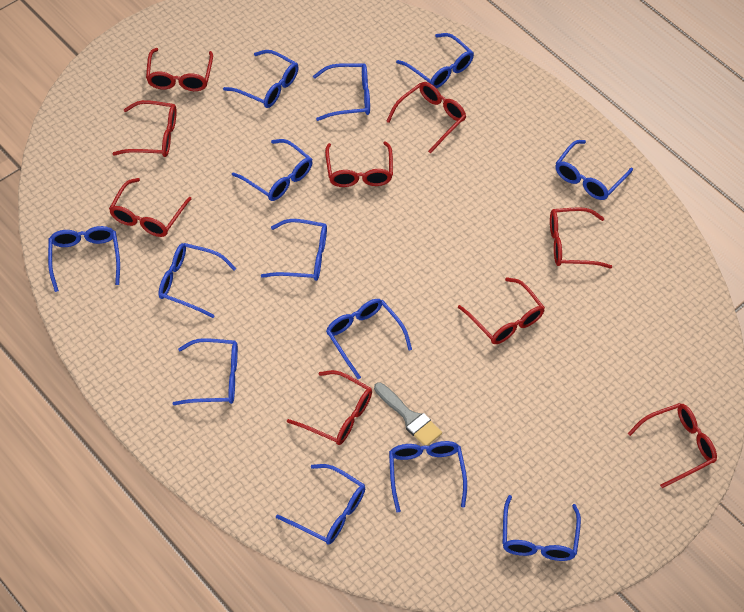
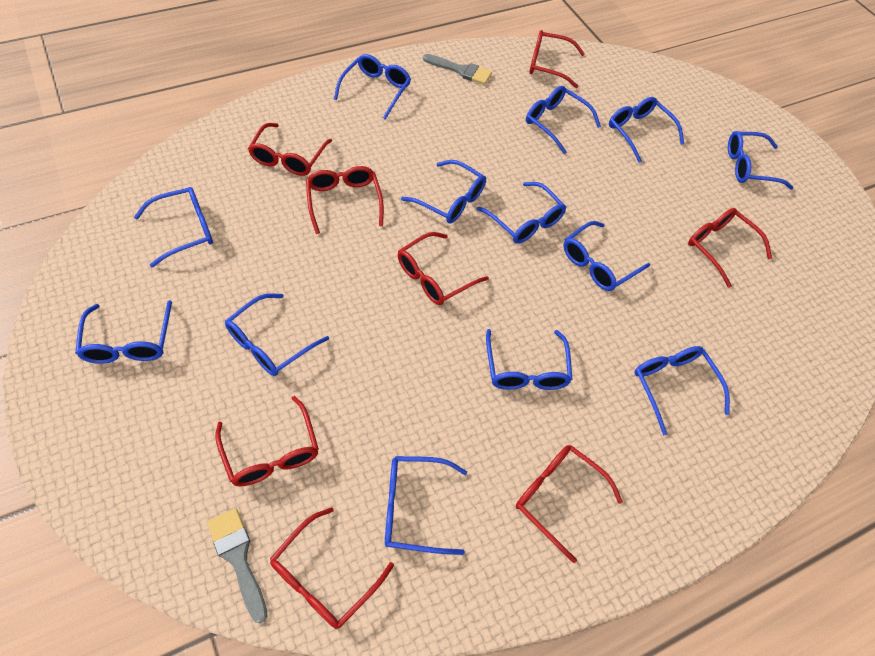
grey brush: 1 -> 2
red glasses: 9 -> 8

